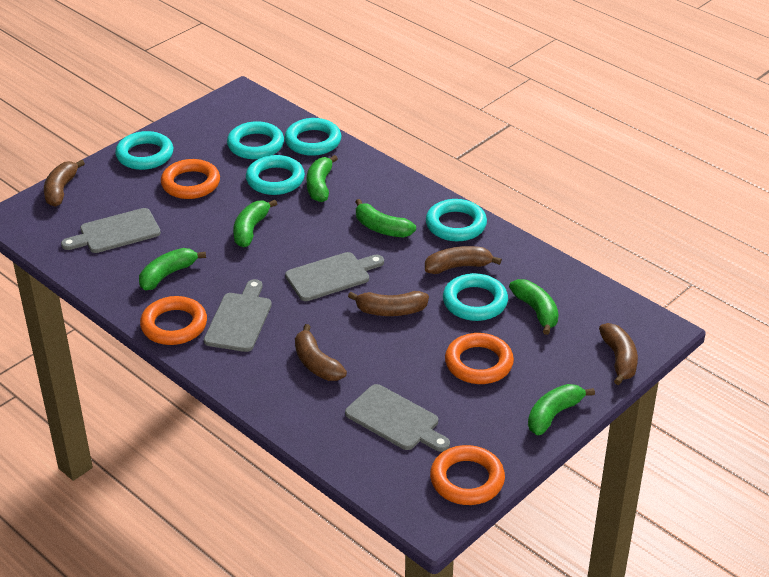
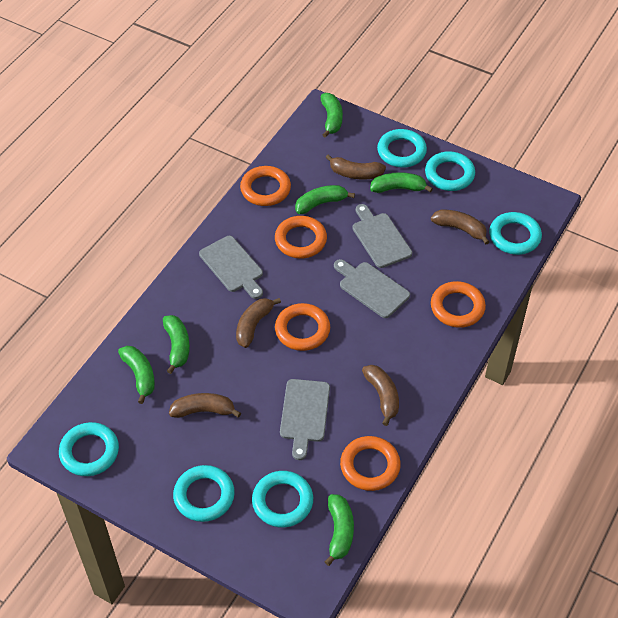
orange ring: 4 -> 5

